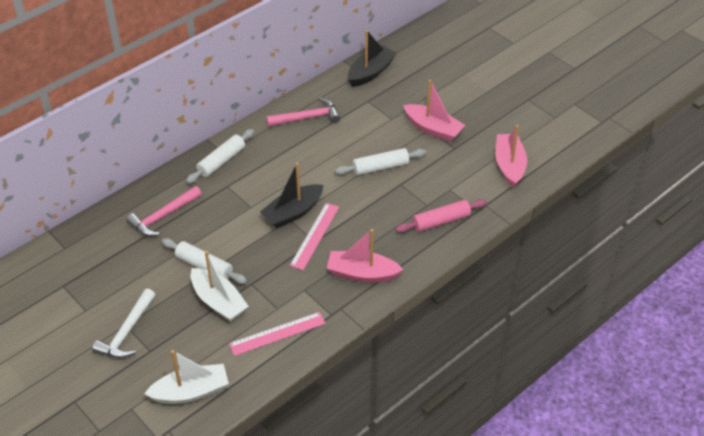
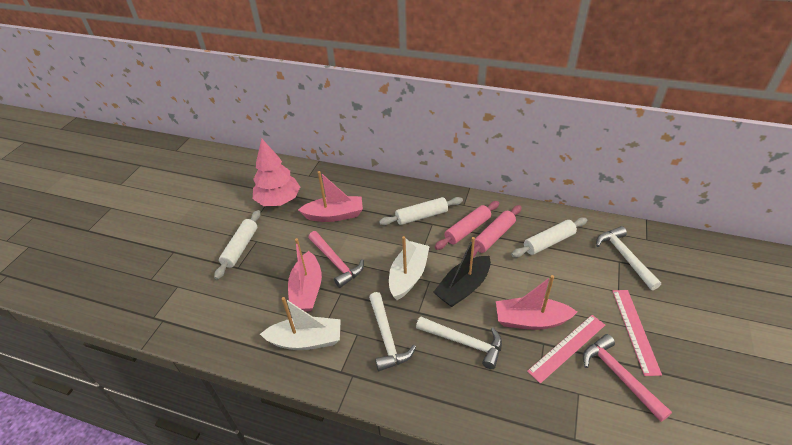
black boat: 2 -> 1
pink rolling pin: 1 -> 2
pink tree: 0 -> 1
white hammer: 1 -> 3

